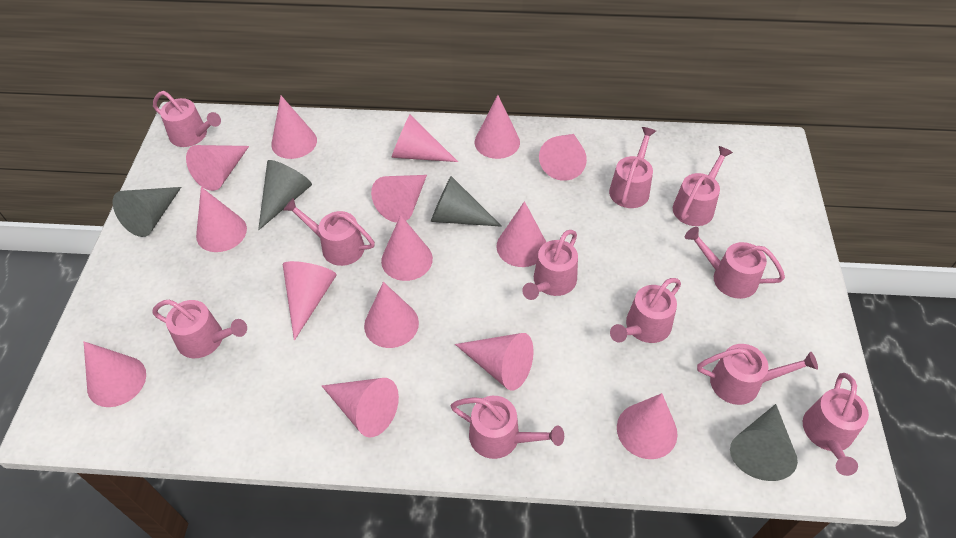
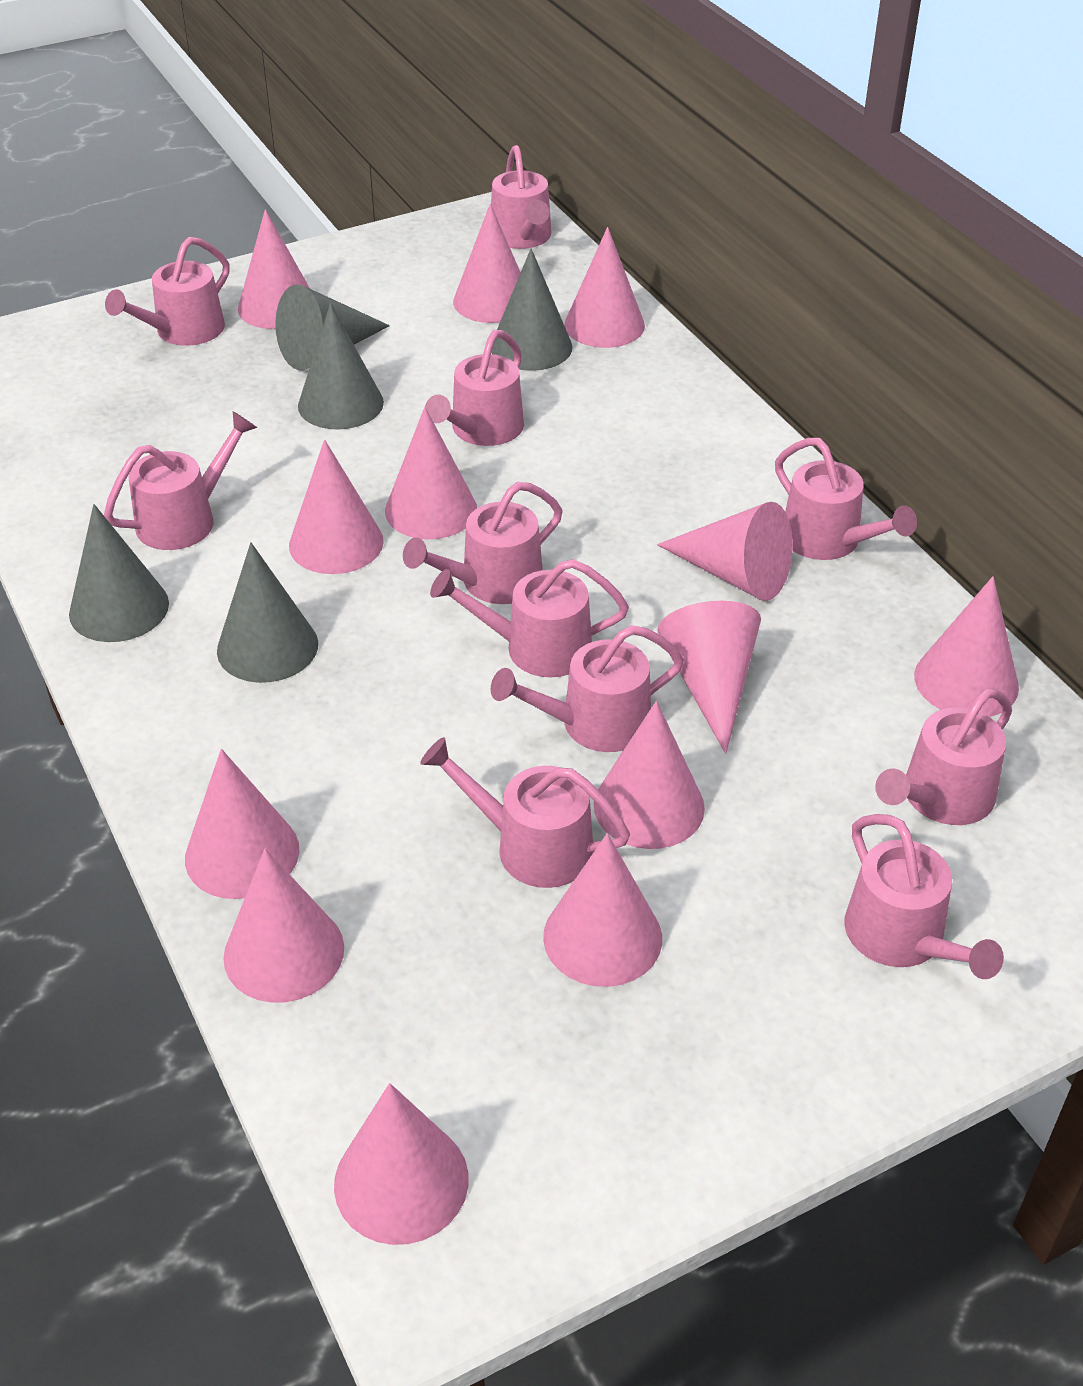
grey cone: 4 -> 5
pink cone: 15 -> 13

